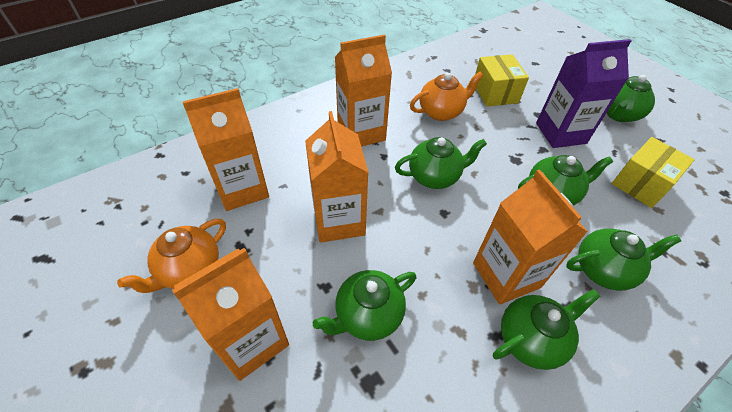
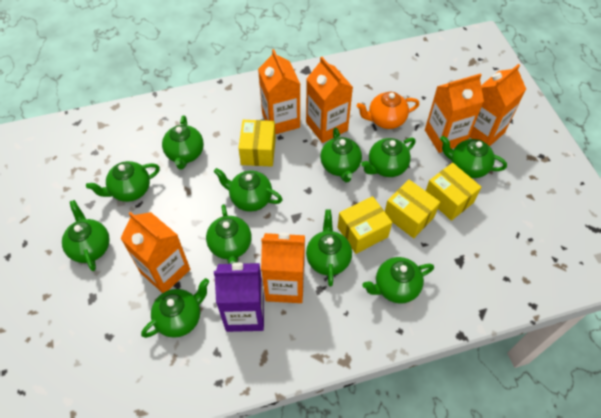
green teapot: 6 -> 11
orange carton: 5 -> 6
orange teapot: 2 -> 1
yellow box: 2 -> 4

